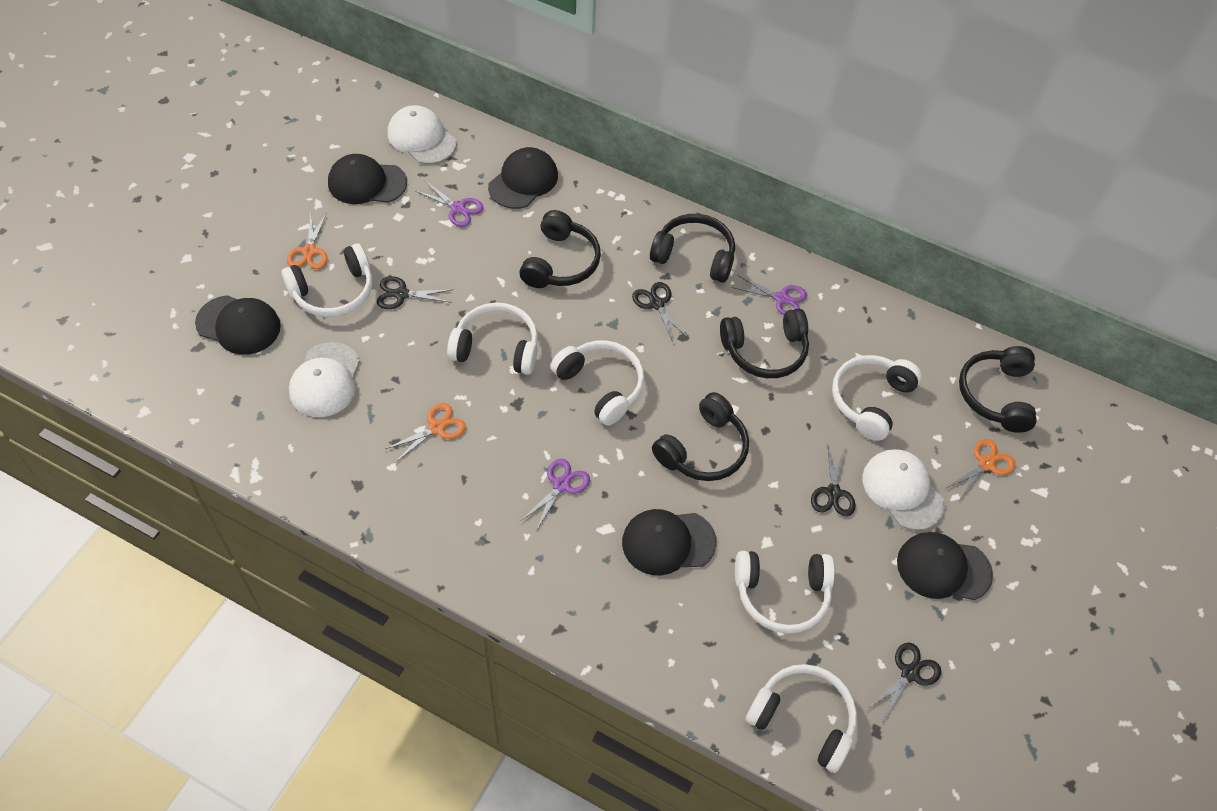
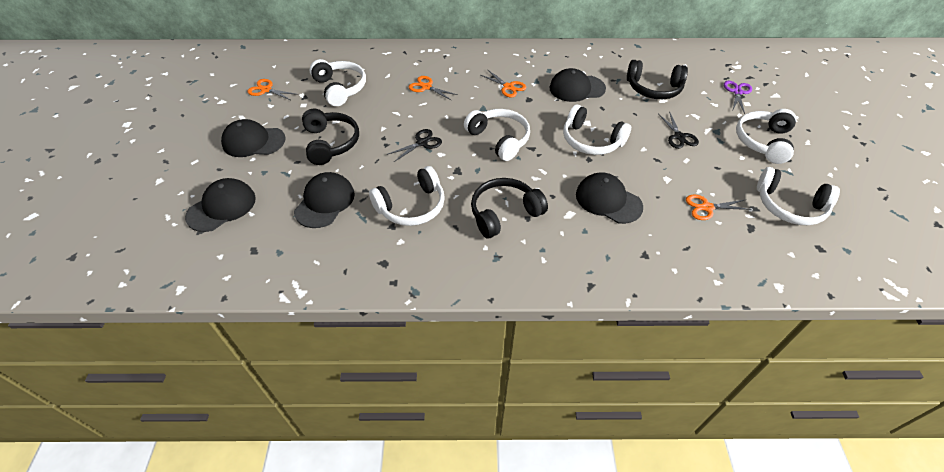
black headphones: 5 -> 3
black scissors: 4 -> 2
orange scissors: 3 -> 4
purple scissors: 3 -> 1
white cap: 3 -> 0

